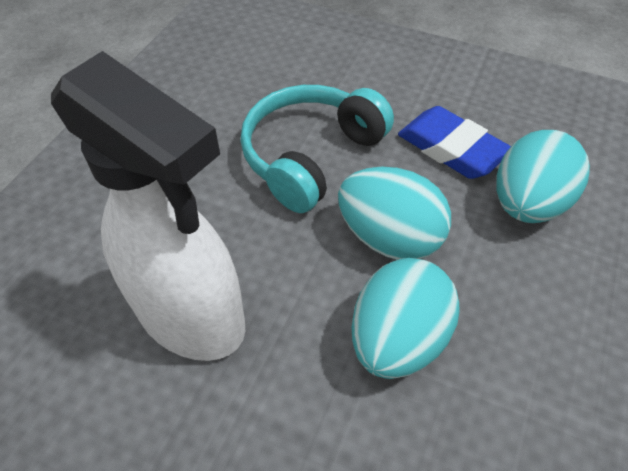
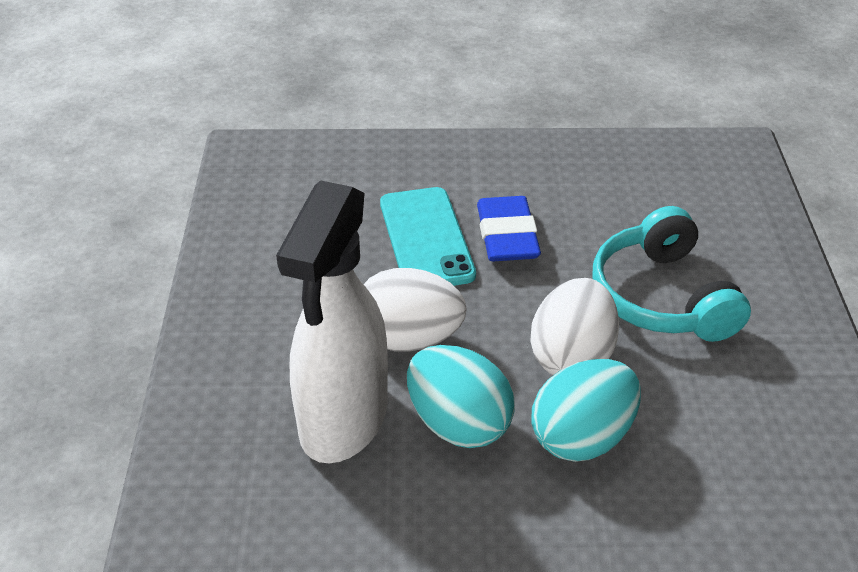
turquoise egg: 3 -> 2
turquoise phone: 0 -> 1
white egg: 0 -> 2

